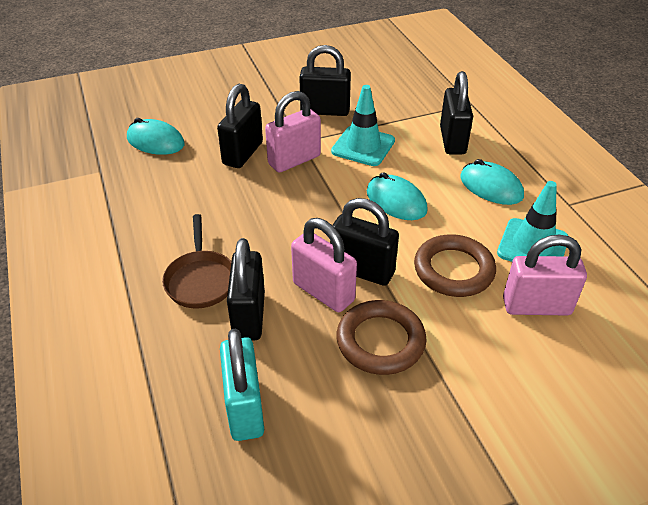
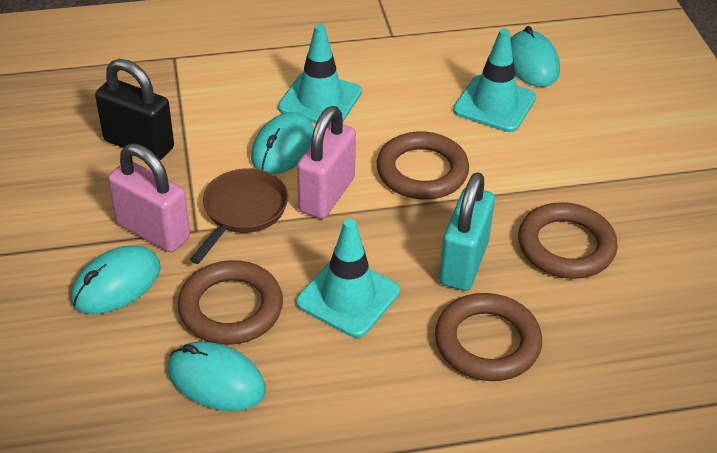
black padlock: 5 -> 1
brown ring: 2 -> 4
pink padlock: 3 -> 2
turquoise mouse: 3 -> 4
turquoise traffic cone: 2 -> 3

